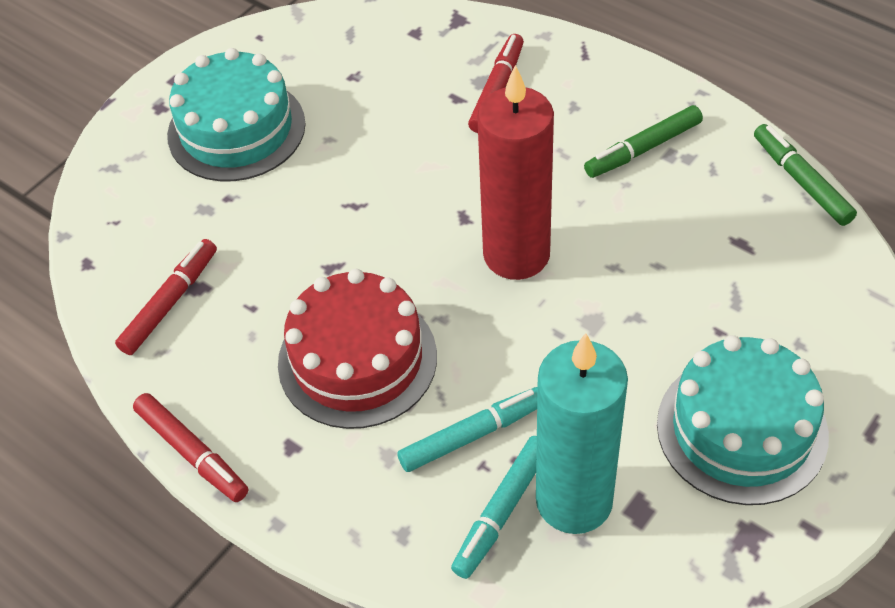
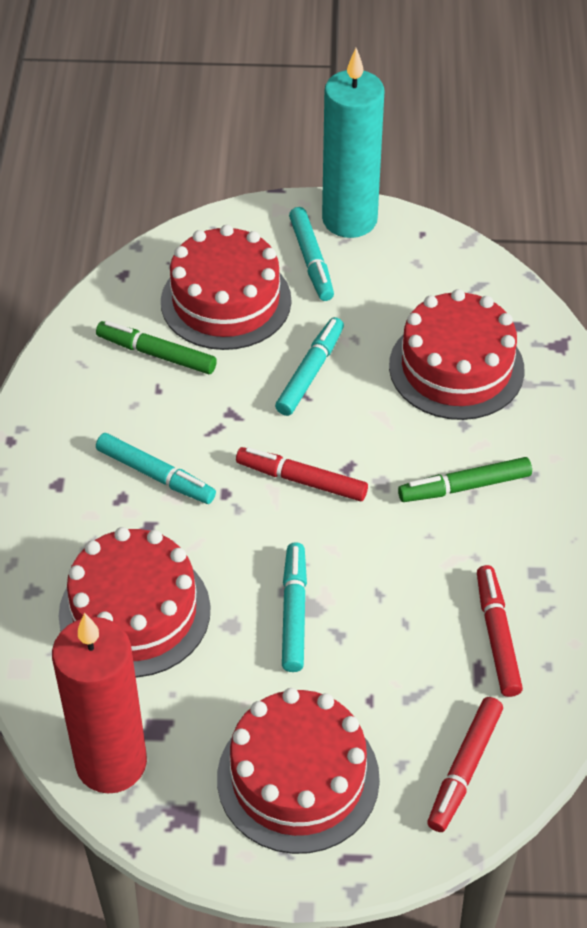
red cake: 1 -> 4
turquoise cake: 2 -> 0
turquoise marker: 2 -> 4

